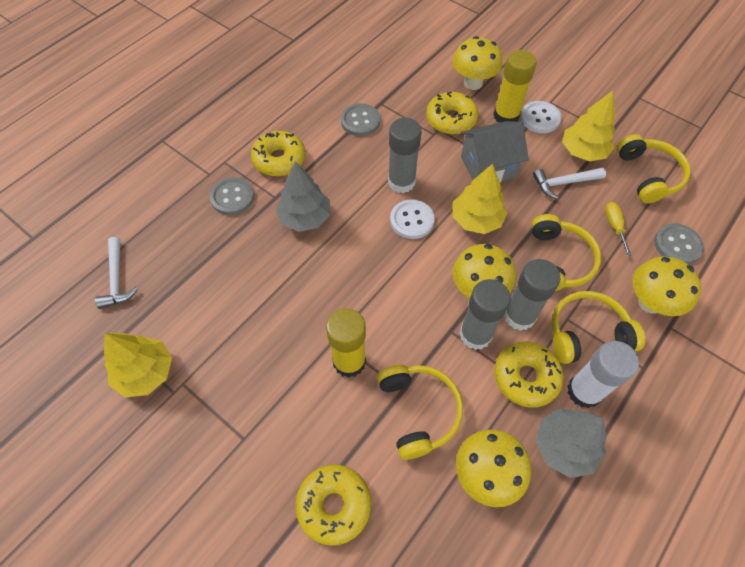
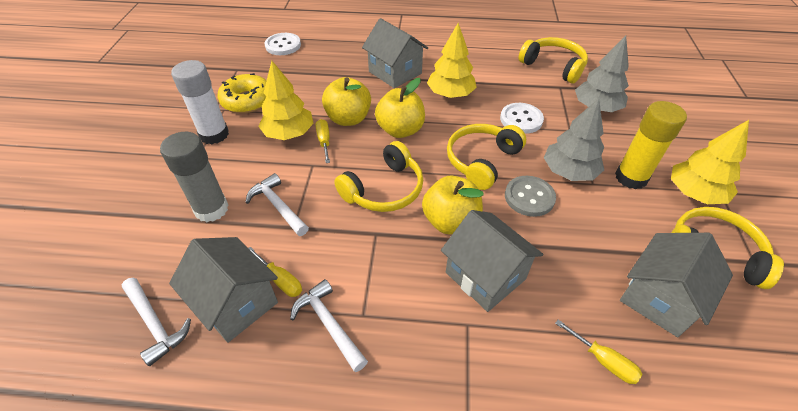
grey button: 3 -> 1
grey glue stick: 3 -> 1
grey house: 1 -> 4
white hammer: 2 -> 3
yellow apple: 0 -> 3
yellow donut: 4 -> 1
yellow glue stick: 2 -> 1
yellow mushroom: 4 -> 0
yellow screwdriver: 1 -> 3

